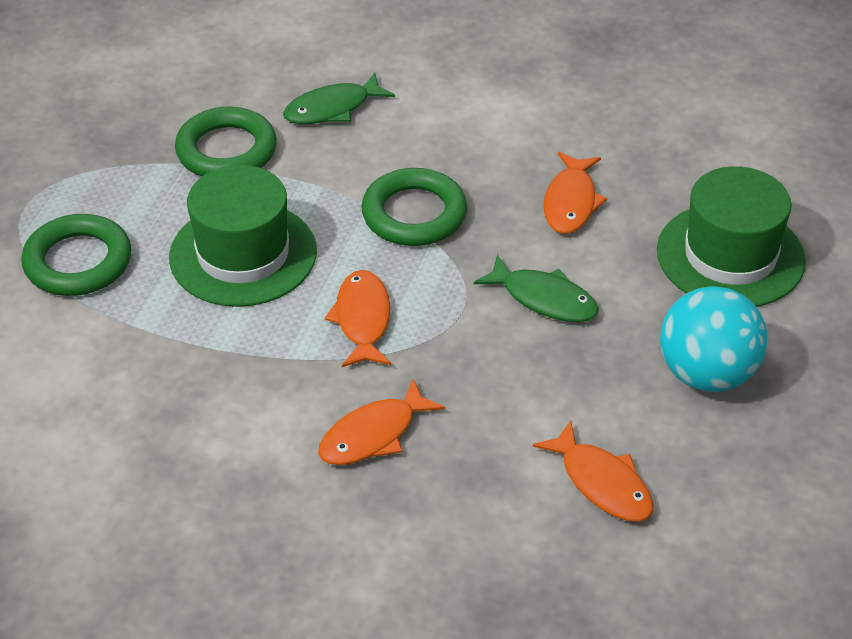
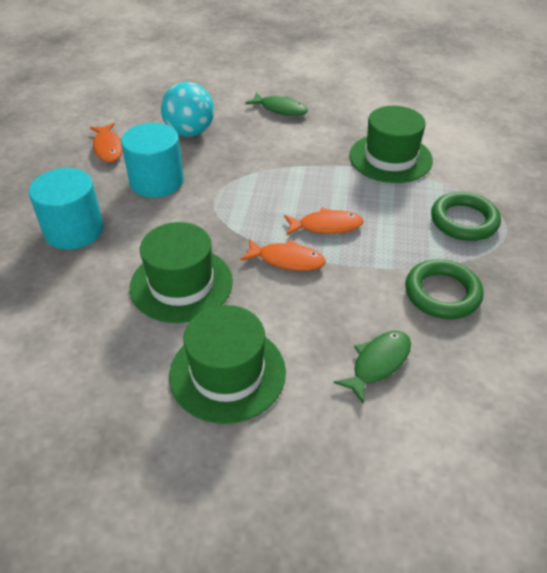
green hat: 2 -> 3
green ring: 3 -> 2
orange fish: 4 -> 3
turquoise cylinder: 0 -> 2

